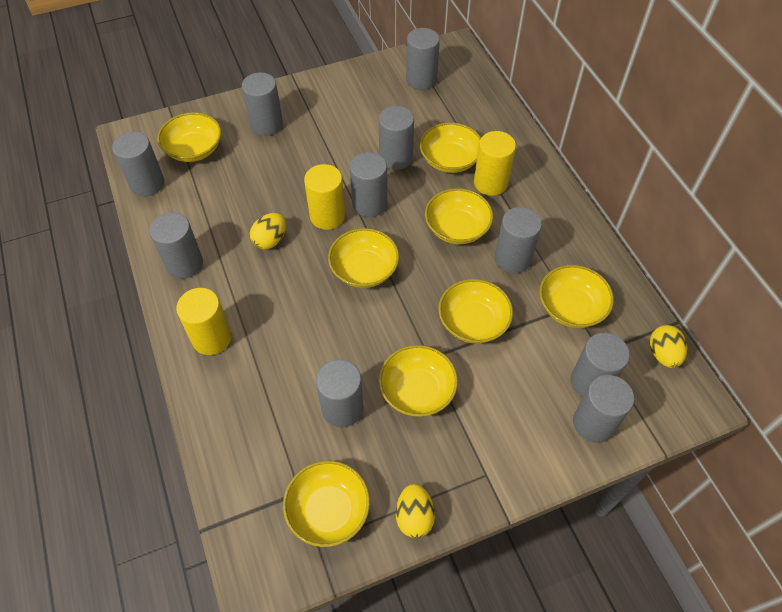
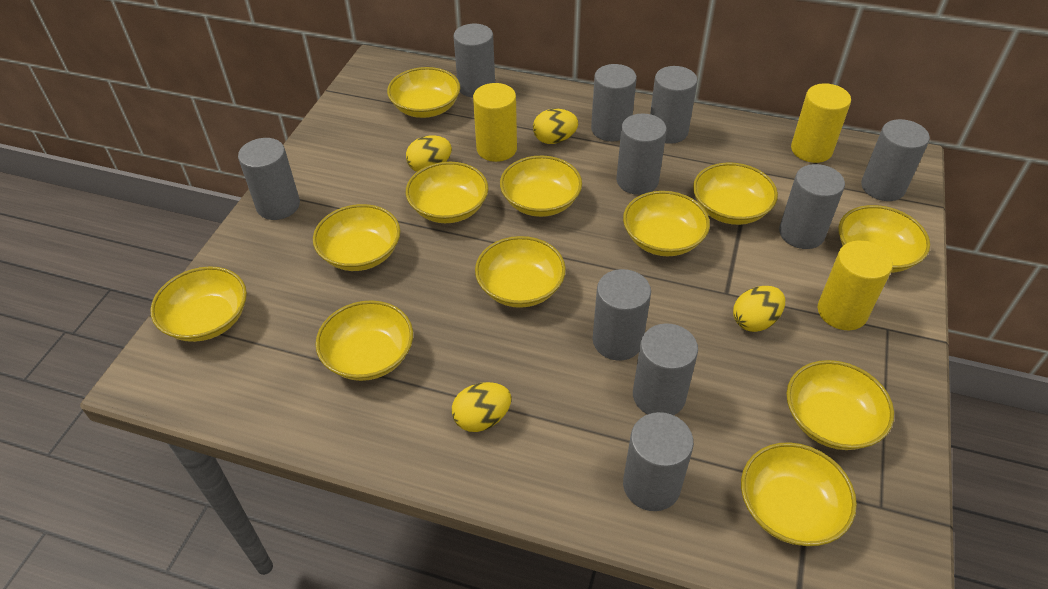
yellow bowl: 8 -> 12
yellow egg: 3 -> 4

